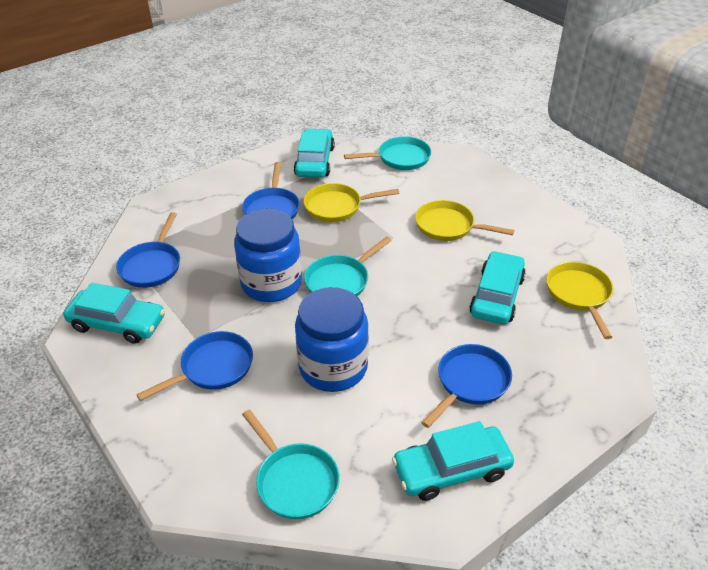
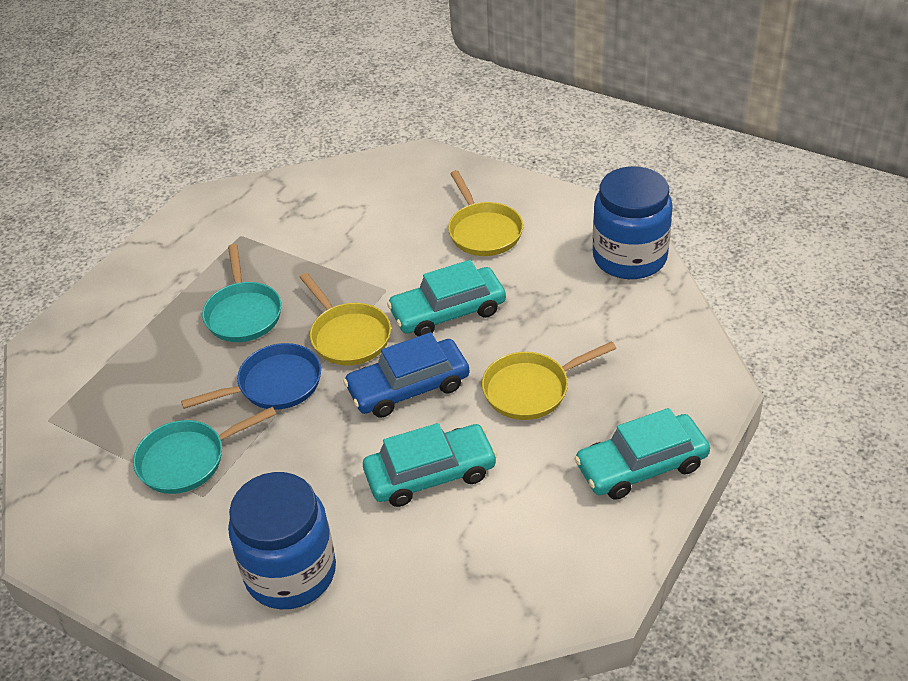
blue car: 0 -> 1
blue pan: 4 -> 1
turquoise car: 4 -> 3
turquoise pan: 3 -> 2

